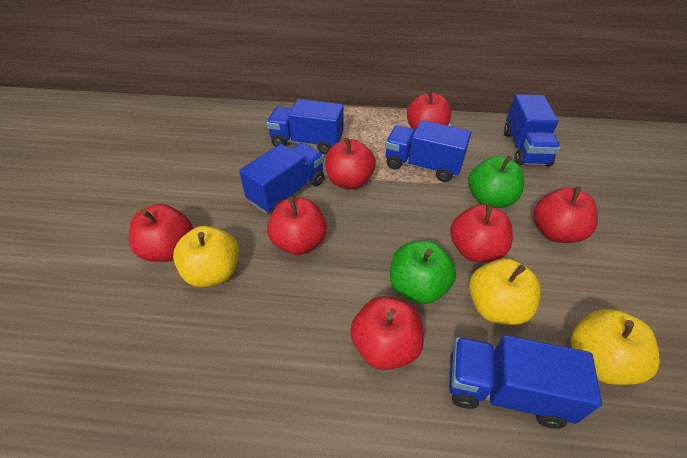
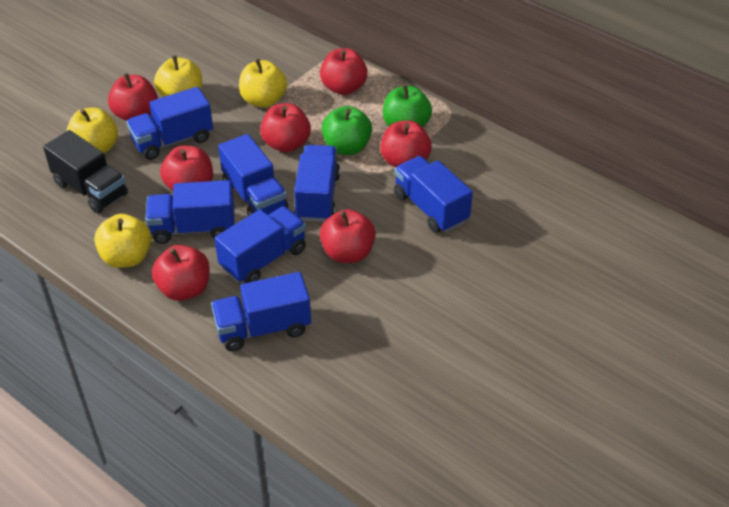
black truck: 0 -> 1
blue truck: 5 -> 7
yellow apple: 3 -> 4

